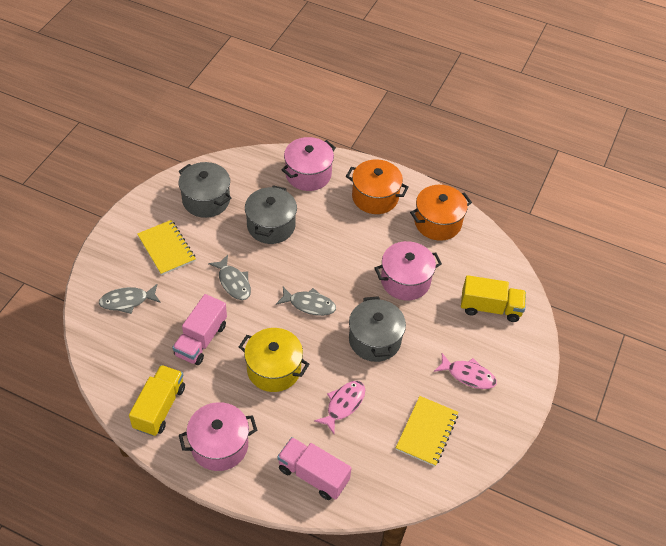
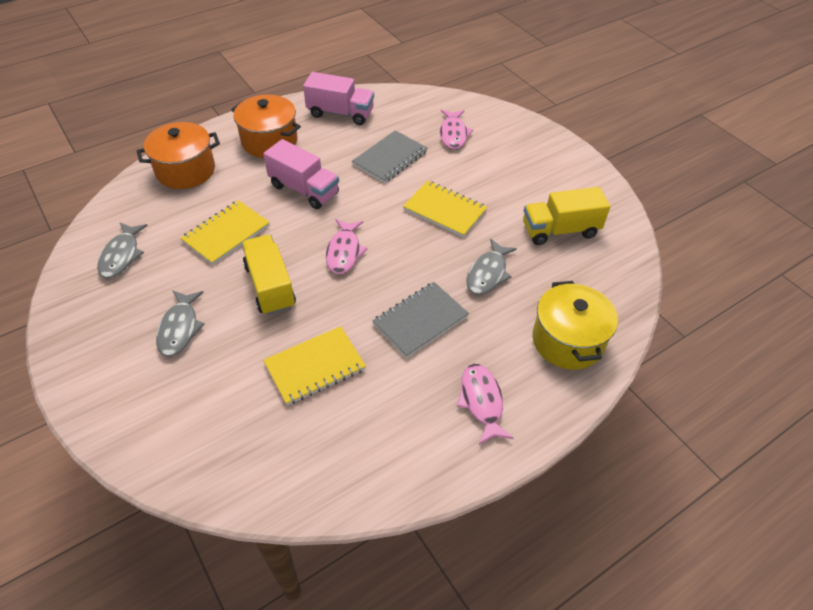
grey notebook: 0 -> 2
grey pot: 3 -> 0
pink fish: 2 -> 3
pink pot: 3 -> 0
yellow notebook: 2 -> 3

